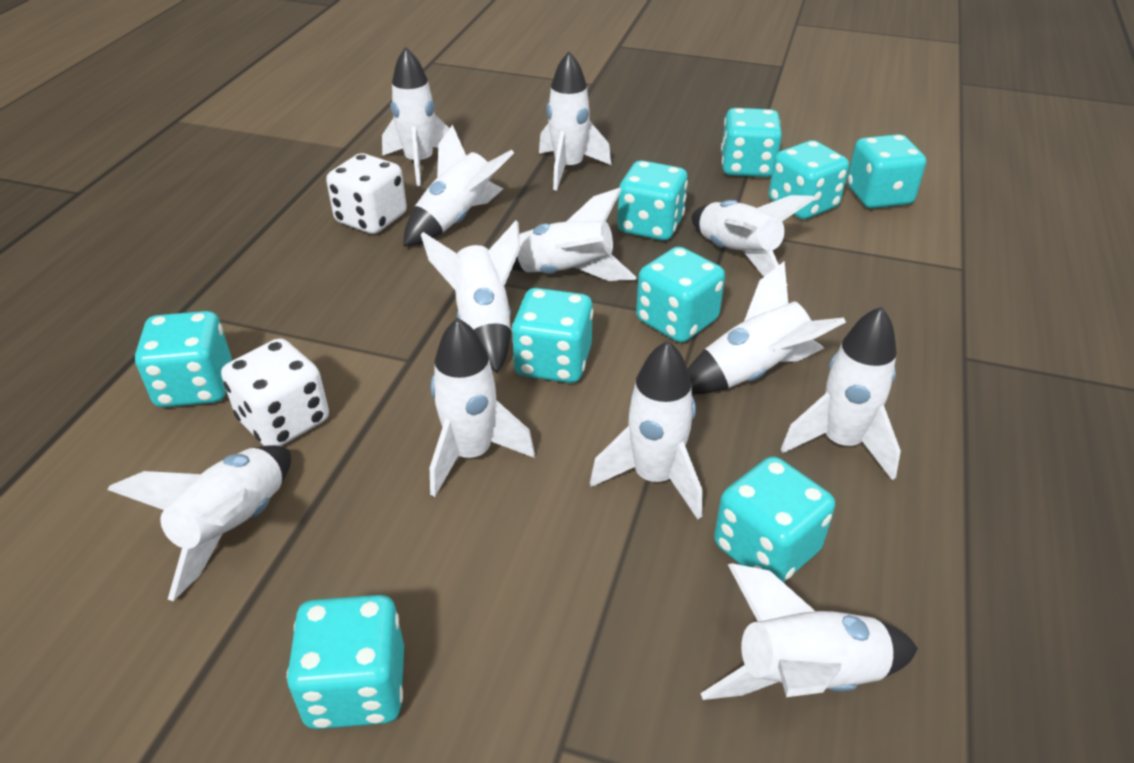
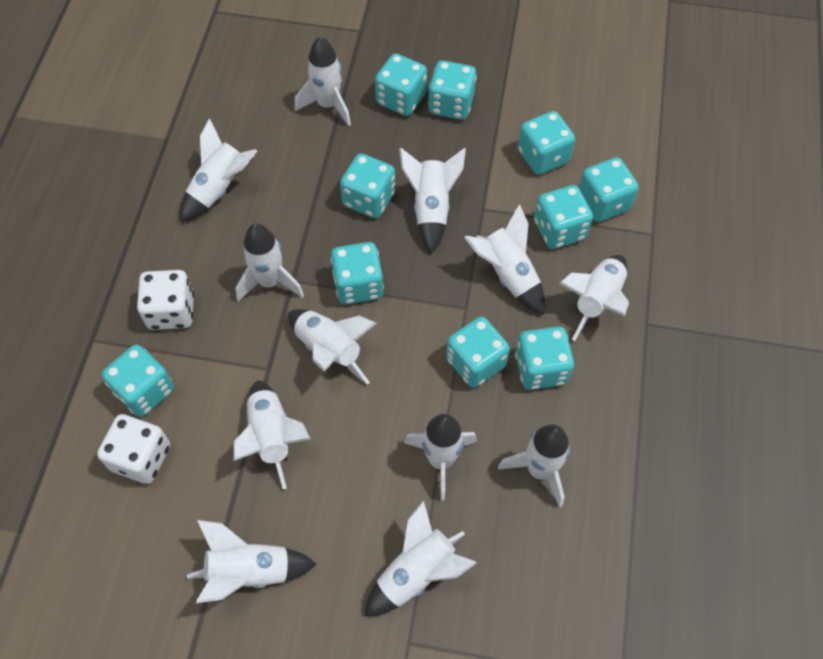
turquoise dice: 9 -> 10

